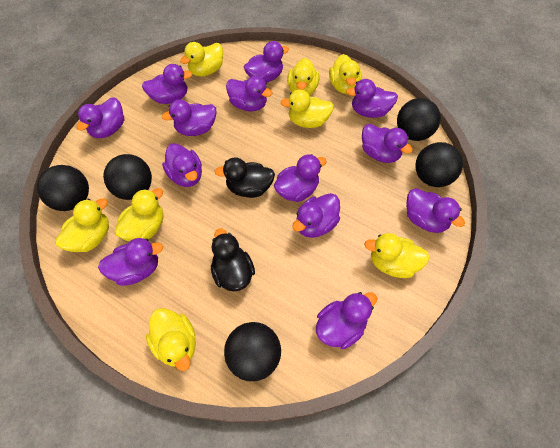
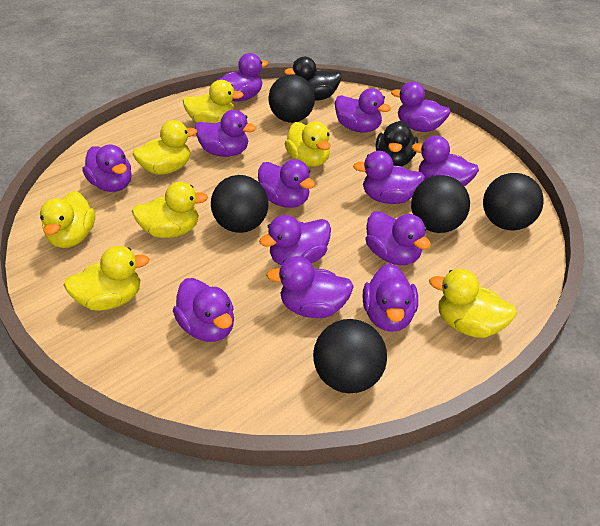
yellow duck: 8 -> 7

